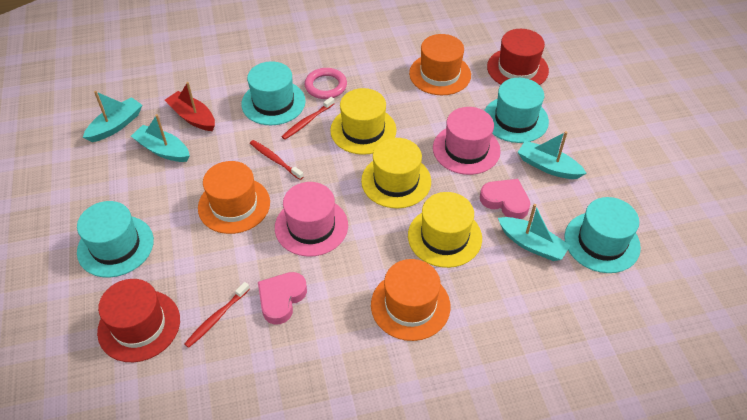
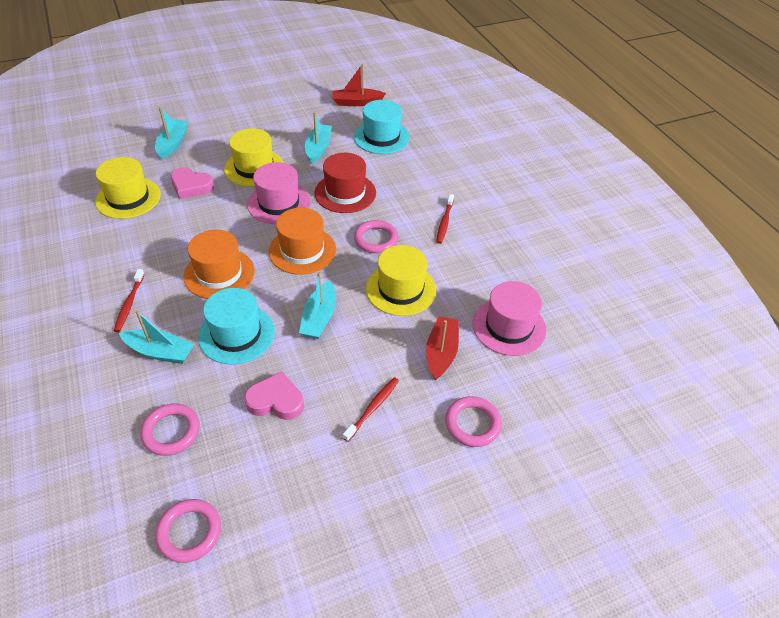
orange hat: 3 -> 2
pink ring: 1 -> 4
red boat: 1 -> 2
red hat: 2 -> 1
turquoise hat: 4 -> 2

